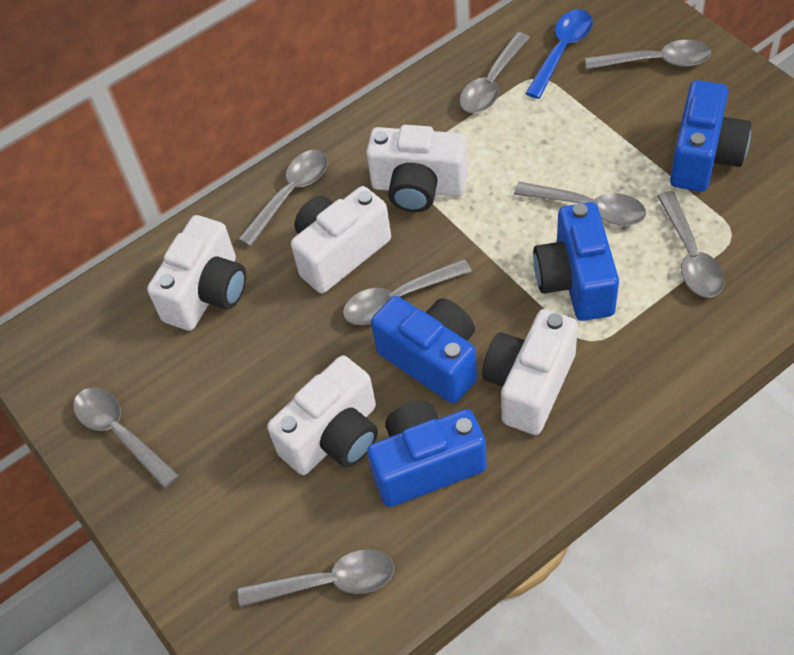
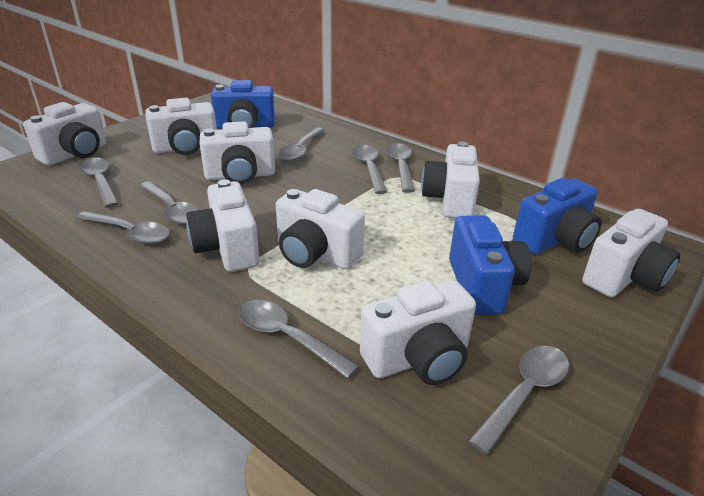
blue camera: 4 -> 3
blue spoon: 1 -> 0
white camera: 5 -> 8

